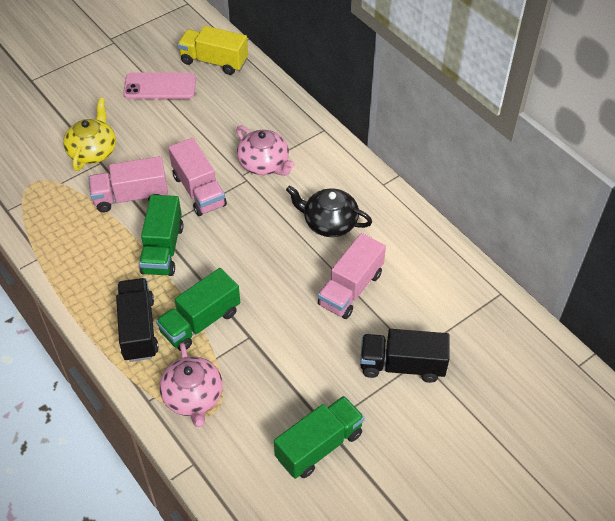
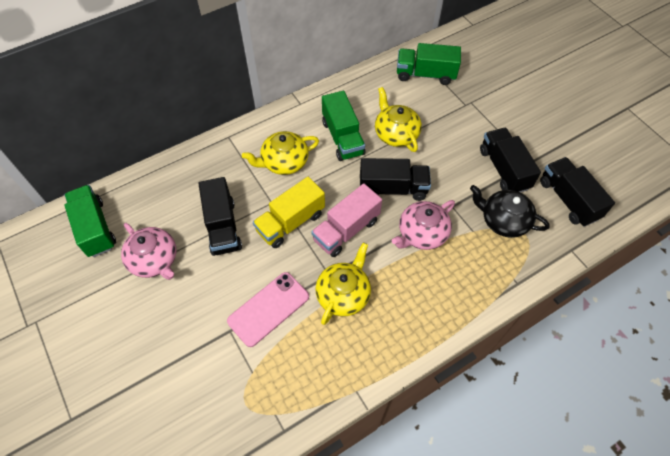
black truck: 2 -> 4
pink truck: 3 -> 1
yellow teapot: 1 -> 3

